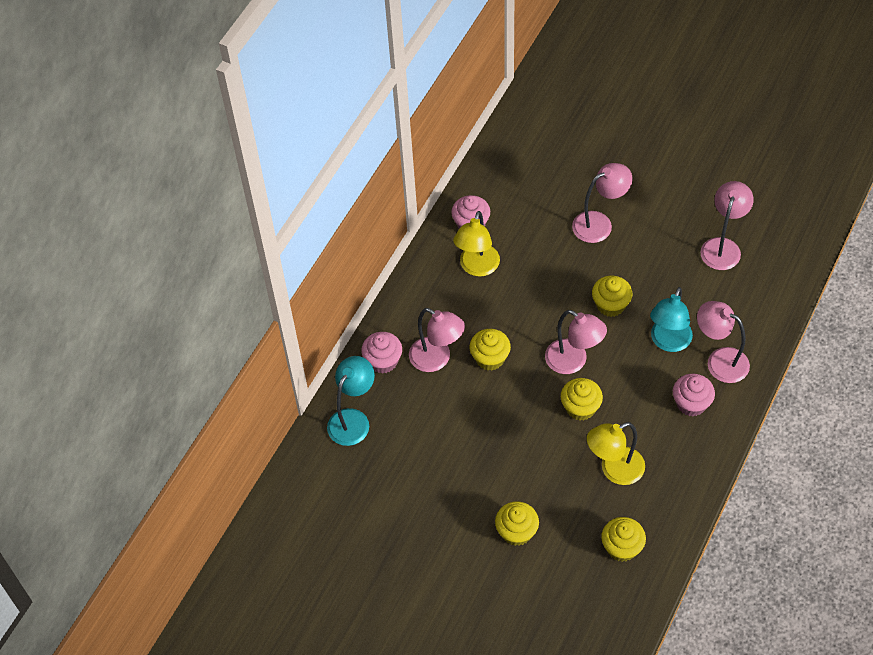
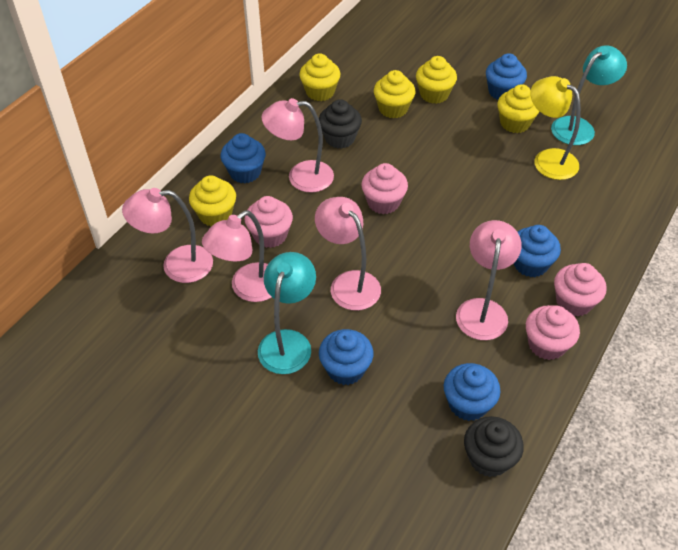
black cupcake: 0 -> 2
blue cupcake: 0 -> 5
pink cupcake: 3 -> 4
yellow lamp: 2 -> 1

